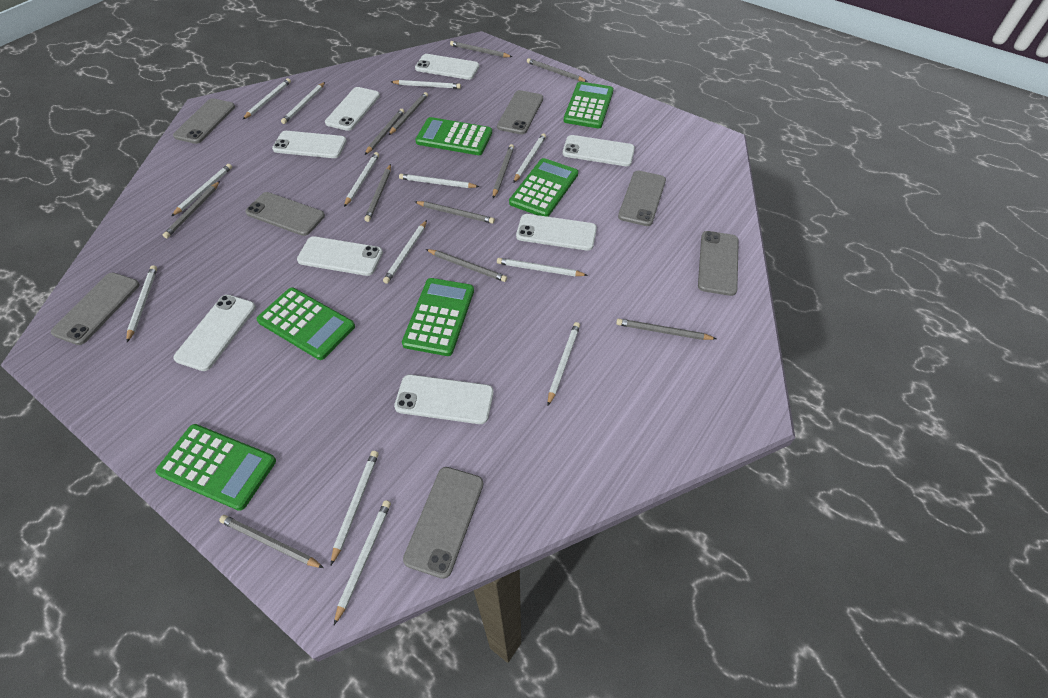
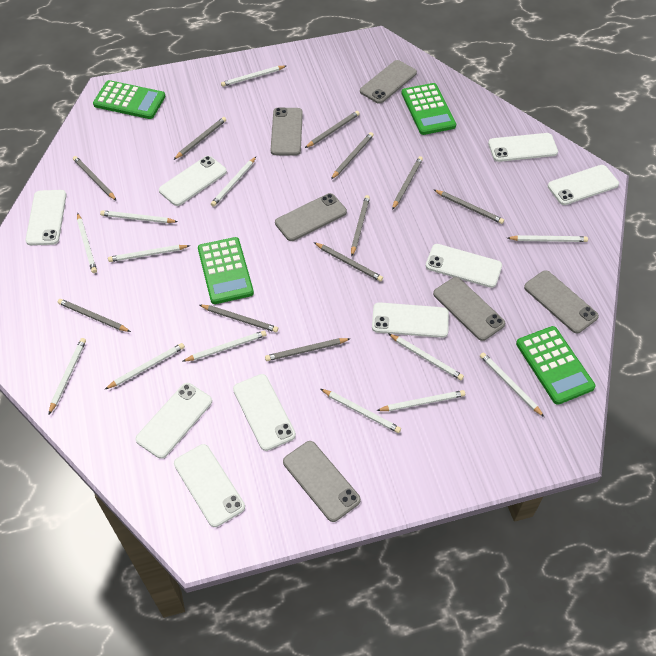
green calculator: 6 -> 4
grey phone: 7 -> 6
white phone: 8 -> 9

